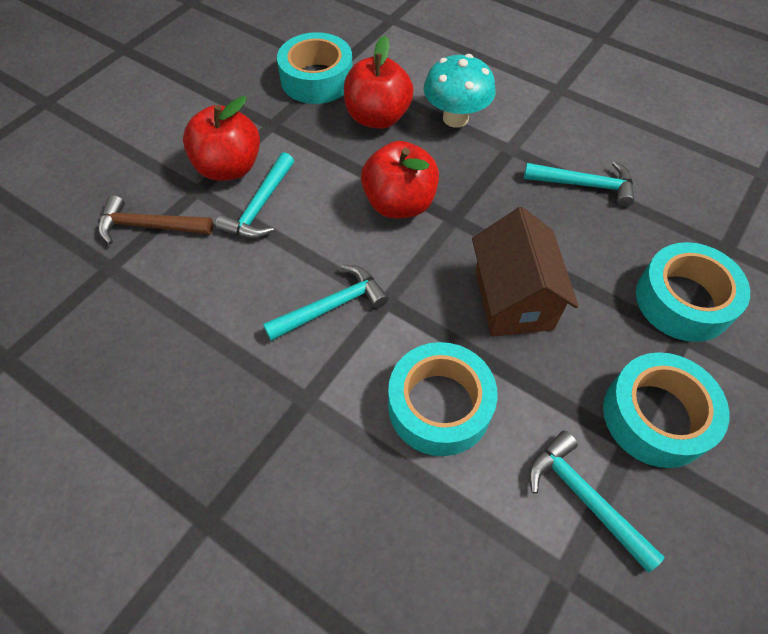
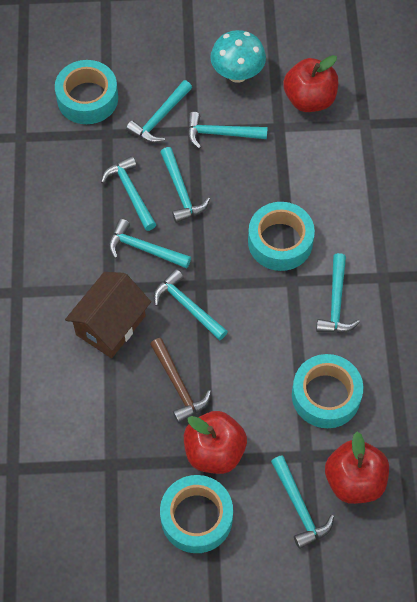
turquoise hammer: 4 -> 8

